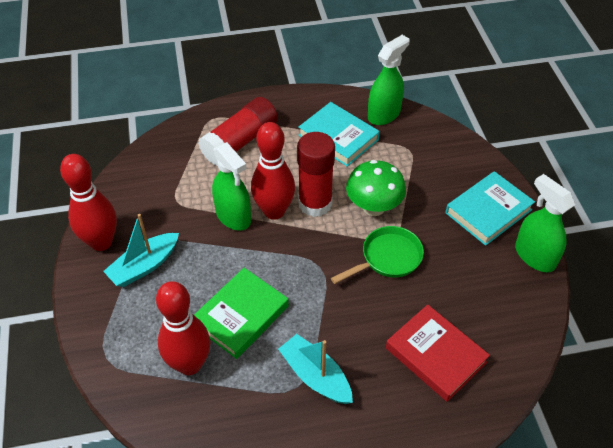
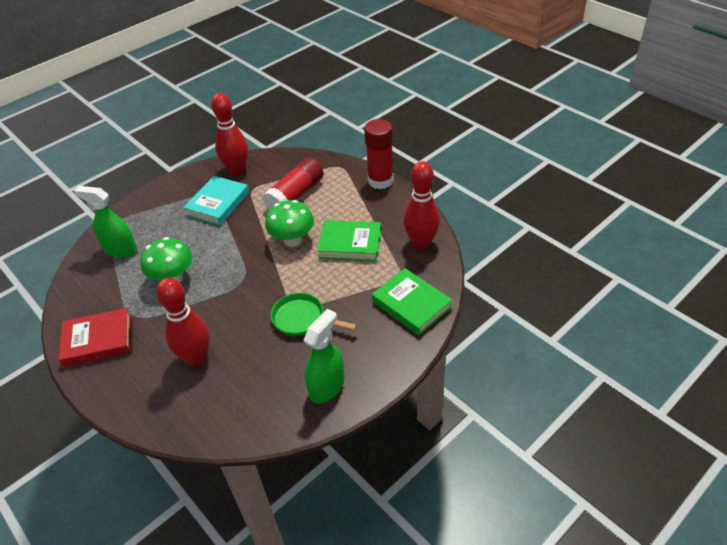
green book: 1 -> 2
green mushroom: 1 -> 2
green spray bottle: 3 -> 2
turquoise boat: 2 -> 0
turquoise book: 2 -> 1

